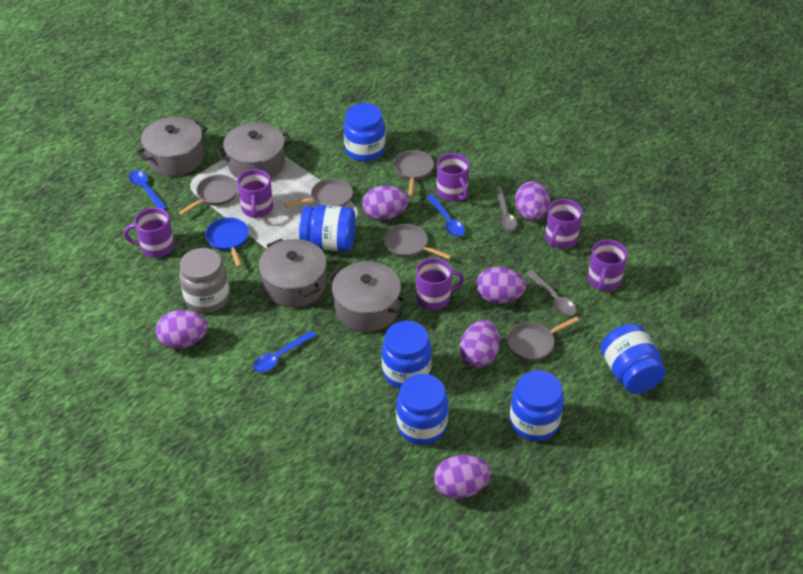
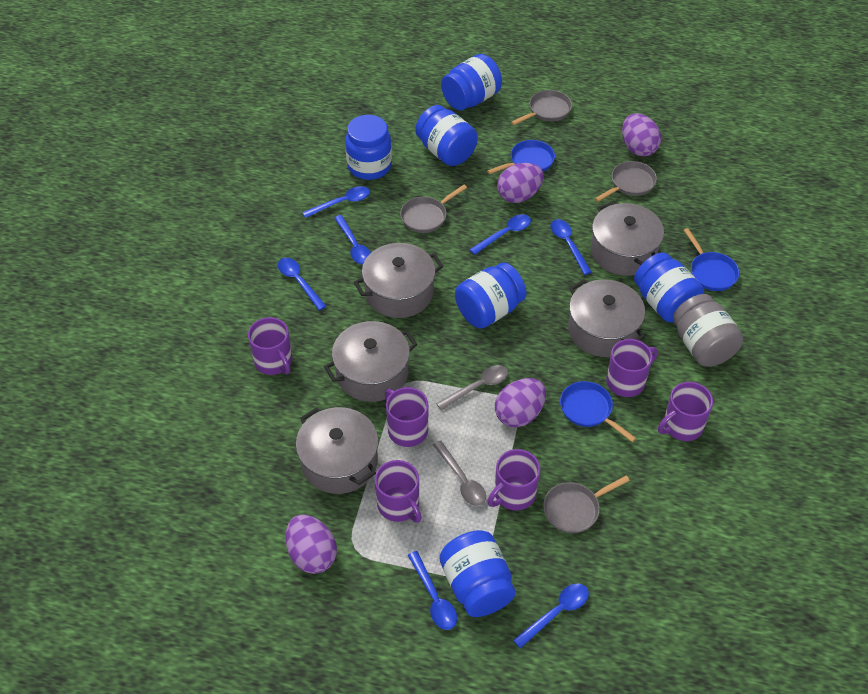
blue pan: 1 -> 3
blue spoon: 3 -> 7
grey pan: 5 -> 4
grey pot: 4 -> 5
purple egg: 6 -> 4

